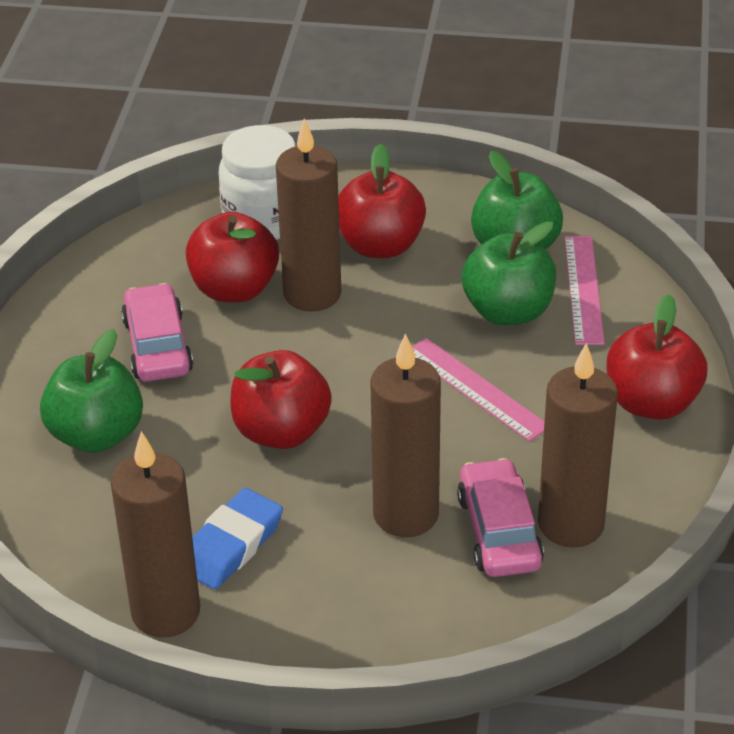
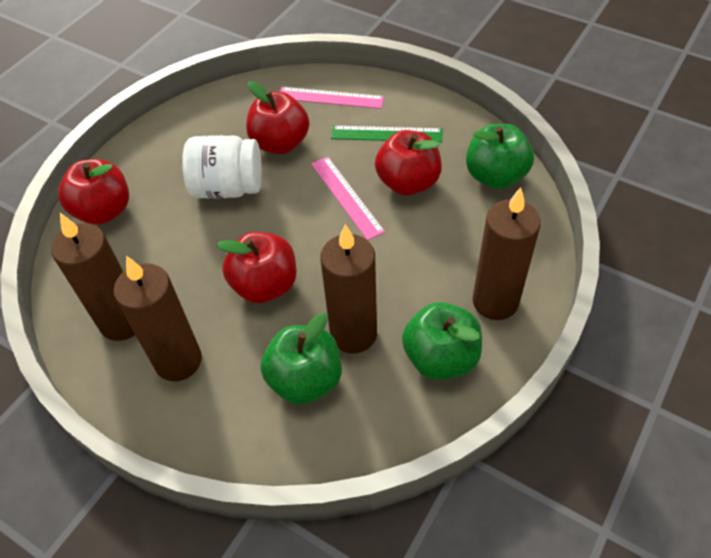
blue eraser: 1 -> 0
green ruler: 0 -> 1
pink car: 2 -> 0

